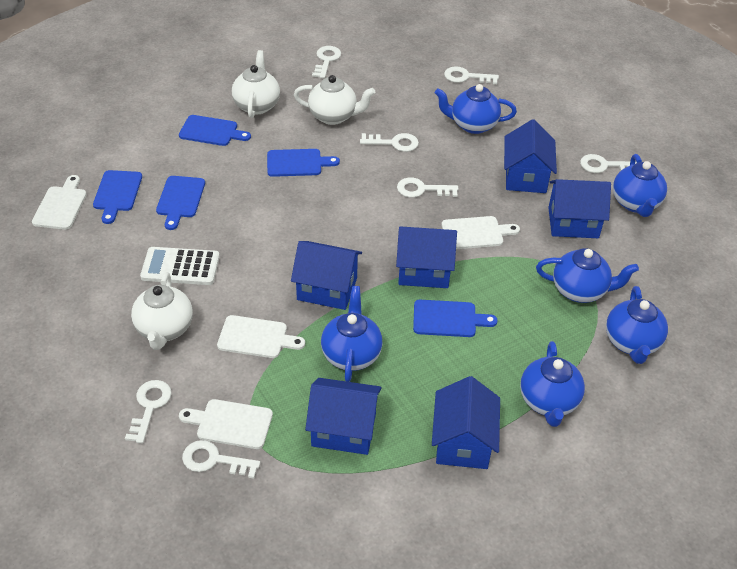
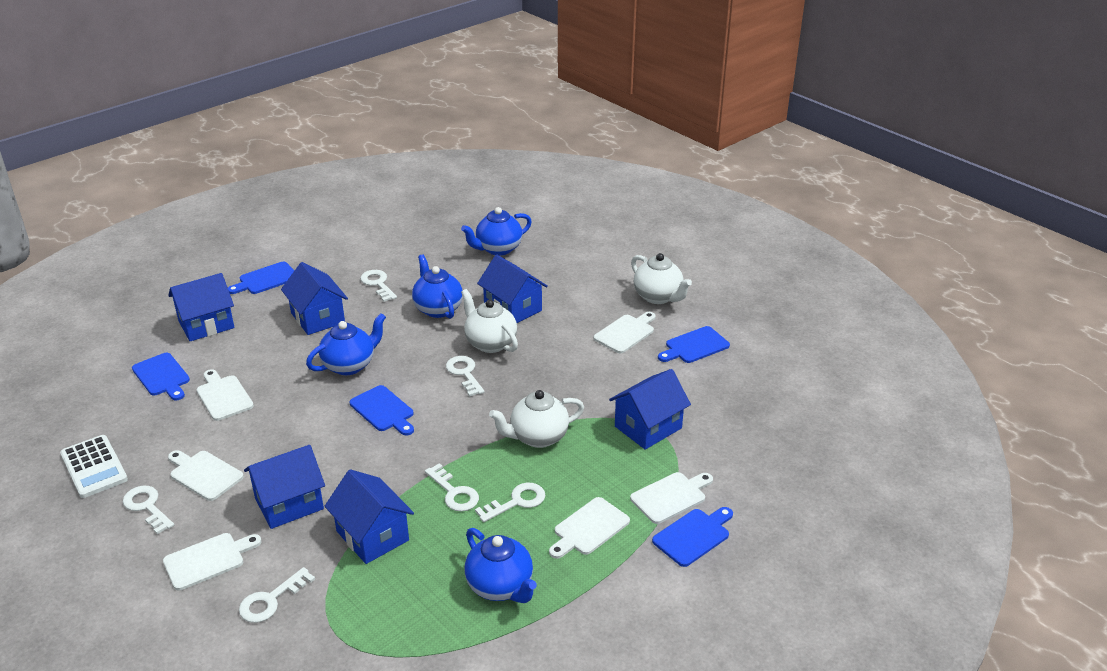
blue teapot: 6 -> 4
white cutting board: 4 -> 6
white key: 7 -> 6

